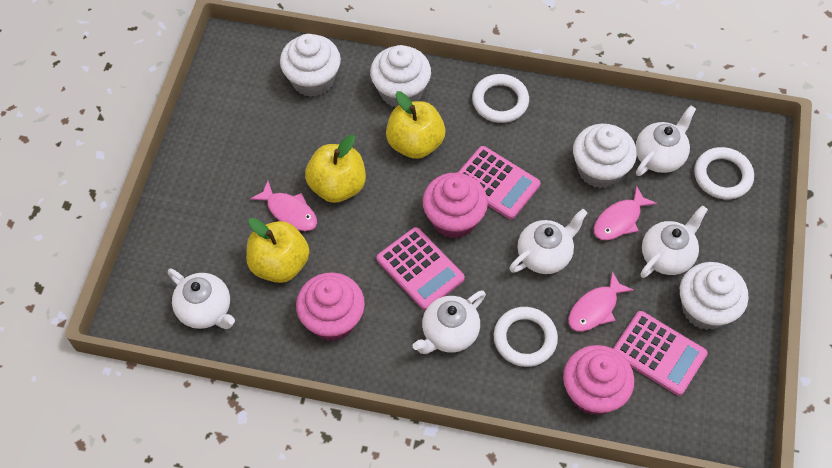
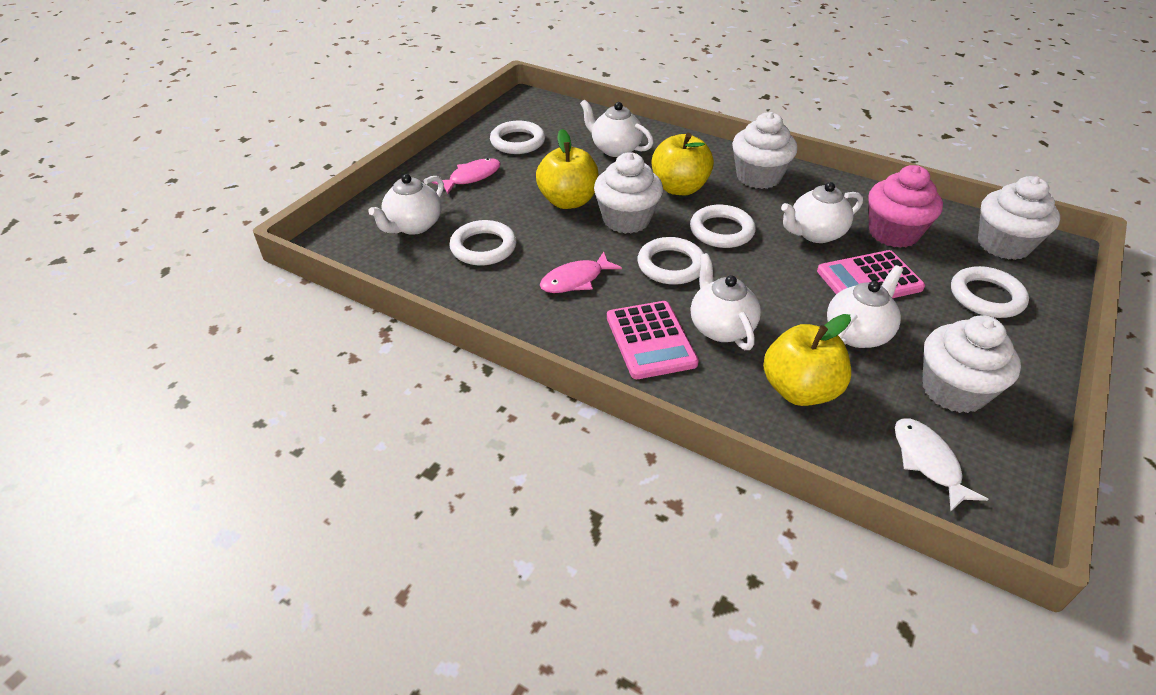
pink calculator: 3 -> 2
pink cupcake: 3 -> 1
pink fish: 3 -> 2
white fish: 0 -> 1
white ring: 3 -> 5

